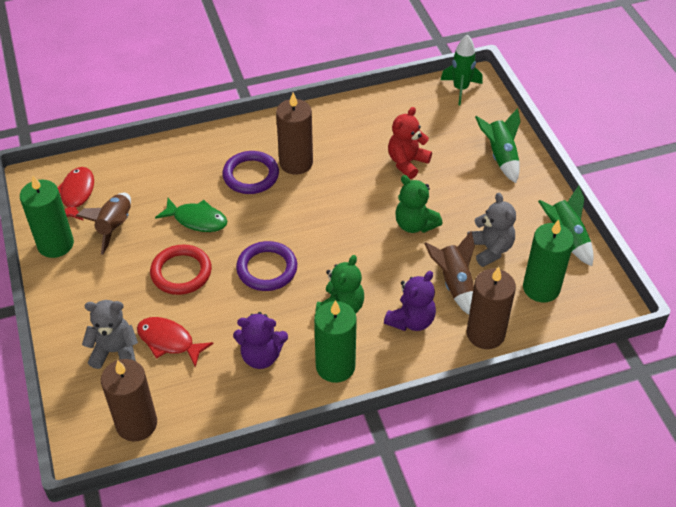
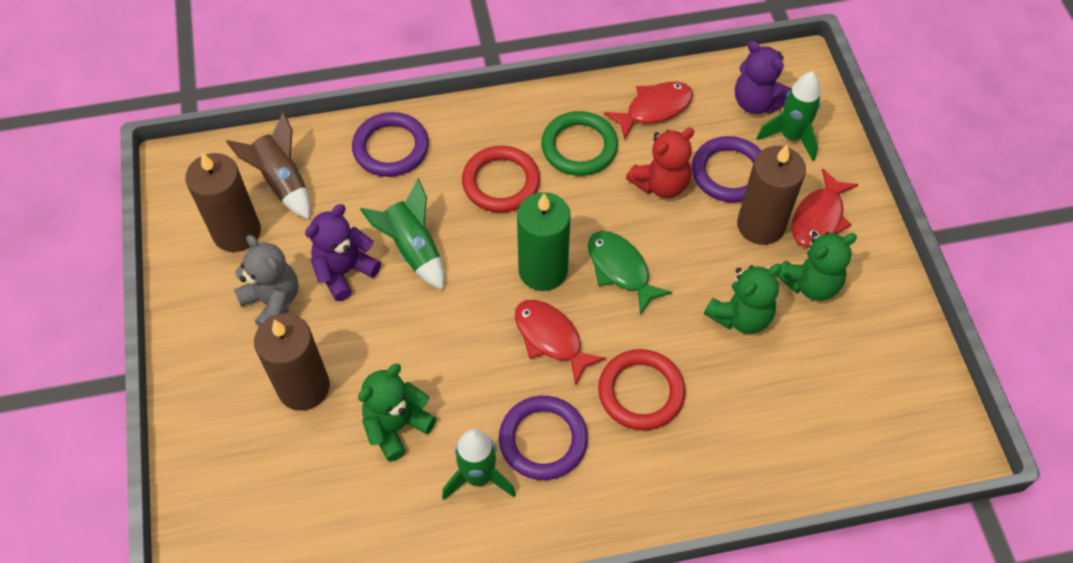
brown rocket: 2 -> 1
green candle: 3 -> 1
green ring: 0 -> 1
green teddy bear: 2 -> 3
grey teddy bear: 2 -> 1
purple ring: 2 -> 3
red fish: 2 -> 3
red ring: 1 -> 2

